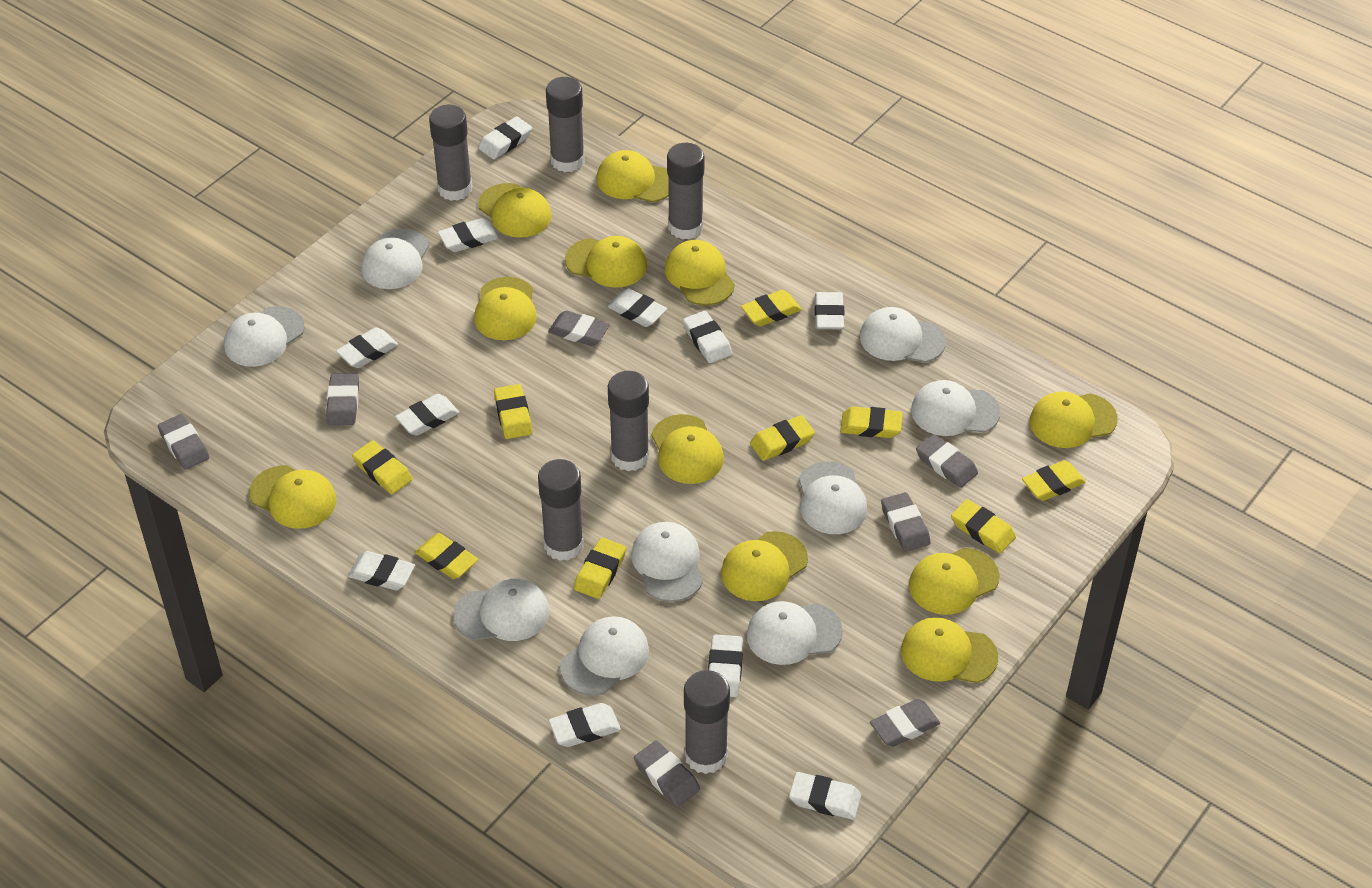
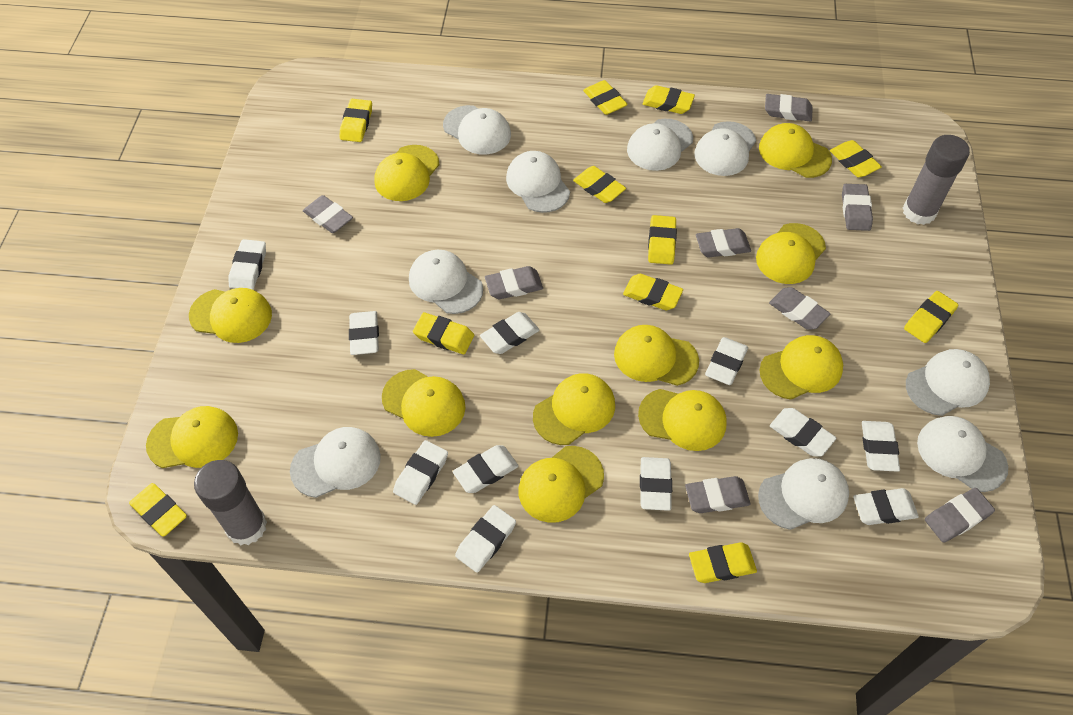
grey eraser: 7 -> 8
grey glue stick: 6 -> 2
yellow eraser: 9 -> 11

